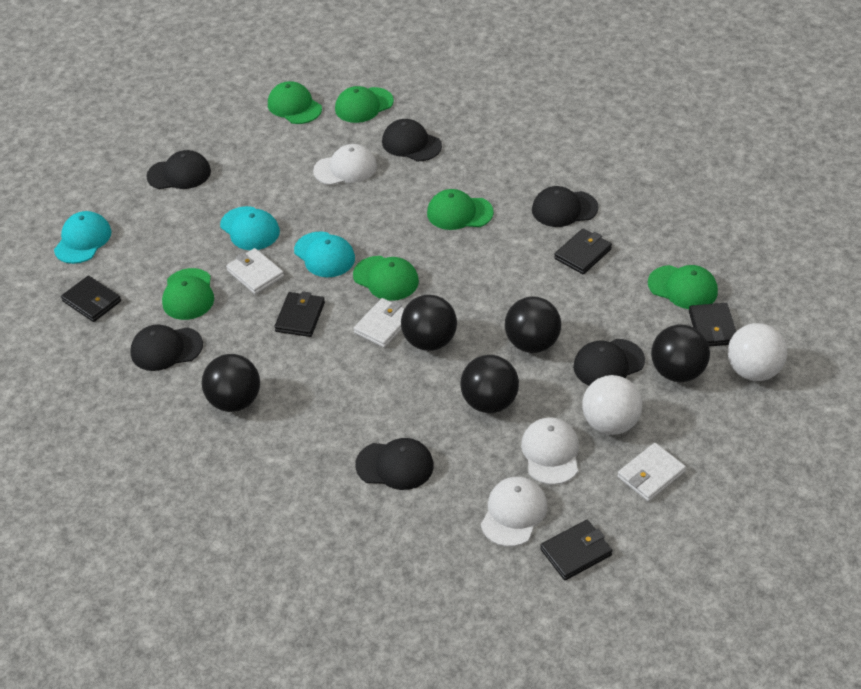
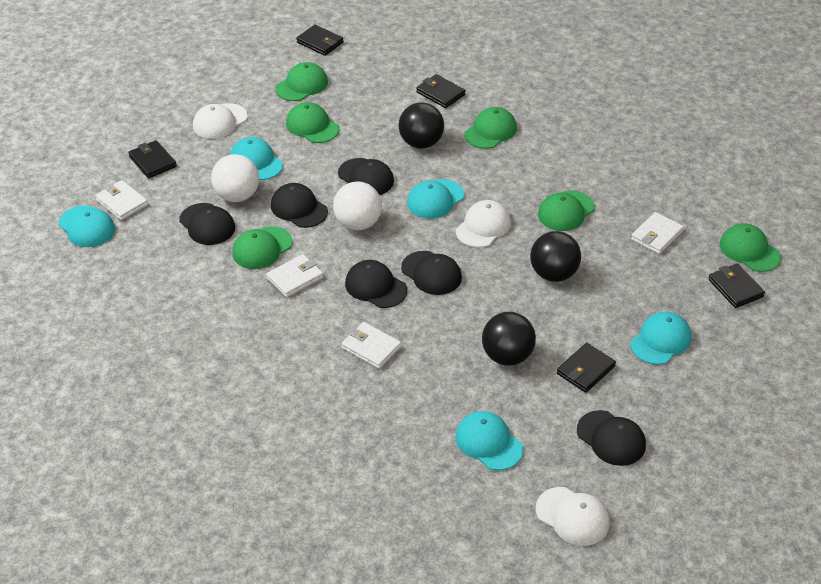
black ball: 5 -> 3
turquoise cap: 3 -> 5
white wallet: 3 -> 4

